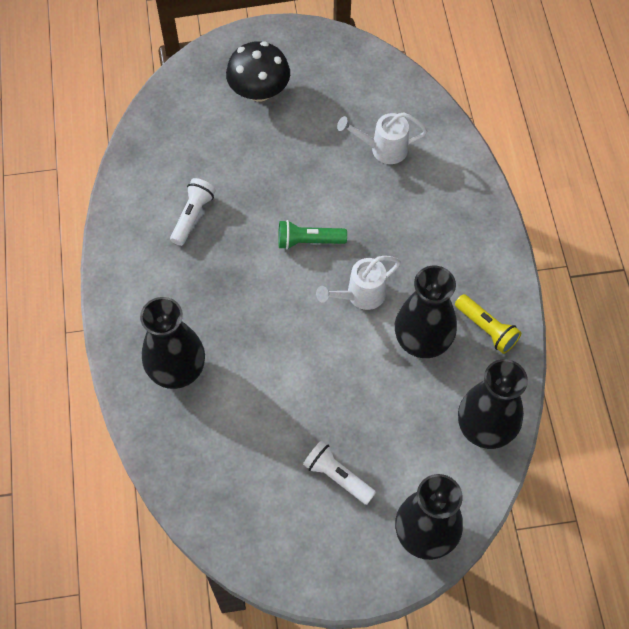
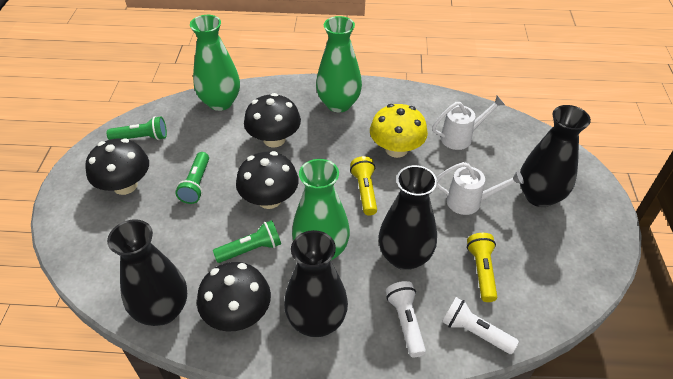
black mushroom: 1 -> 4
green flashlight: 1 -> 3
green vase: 0 -> 3
yellow flashlight: 1 -> 2
yellow mushroom: 0 -> 1

